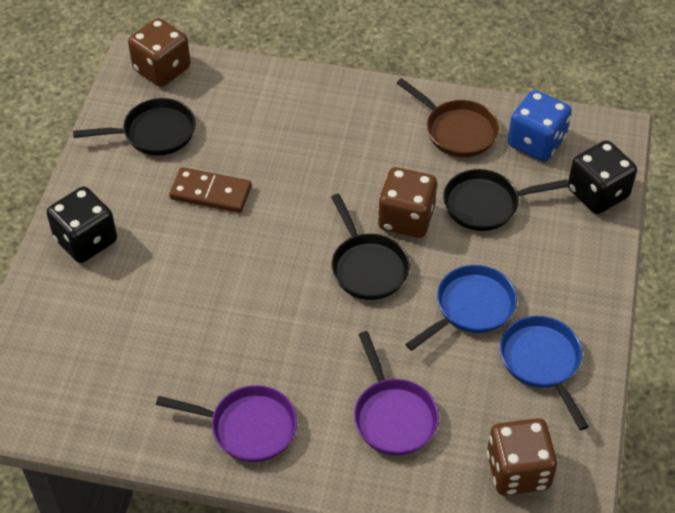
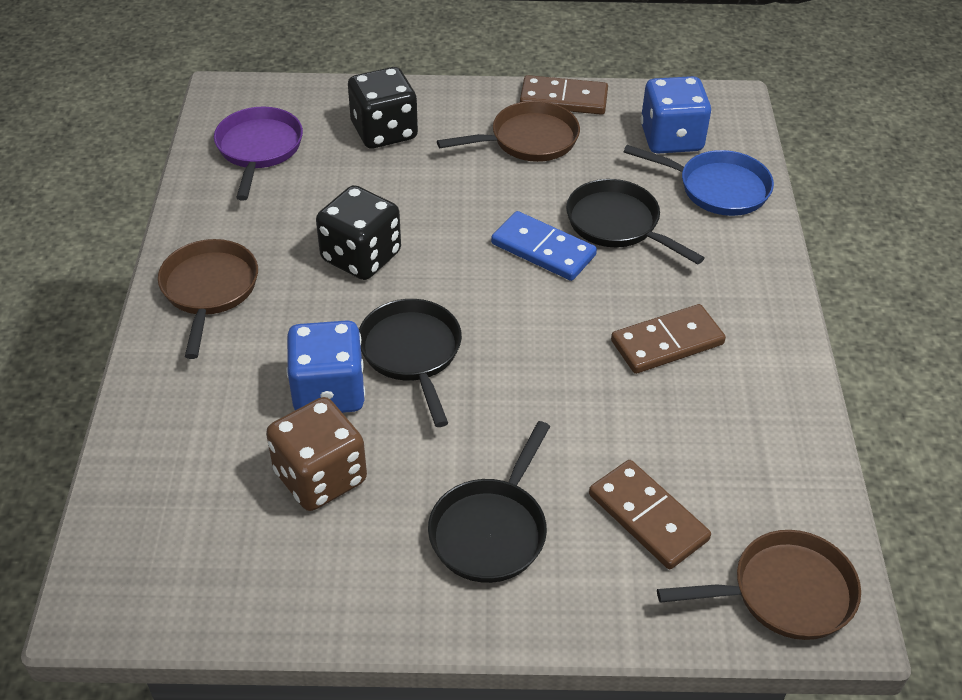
blue dice: 1 -> 2
blue domino: 0 -> 1
blue pan: 2 -> 1
brown dice: 3 -> 1
brown domino: 1 -> 3
brown pan: 1 -> 3
purple pan: 2 -> 1

